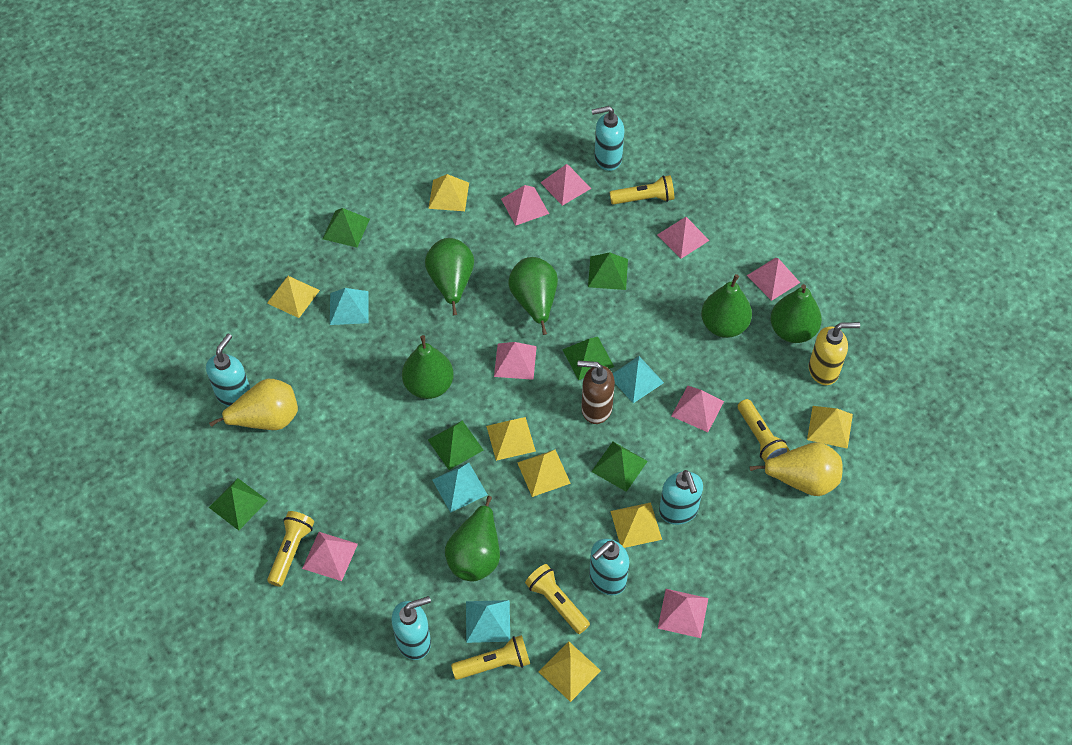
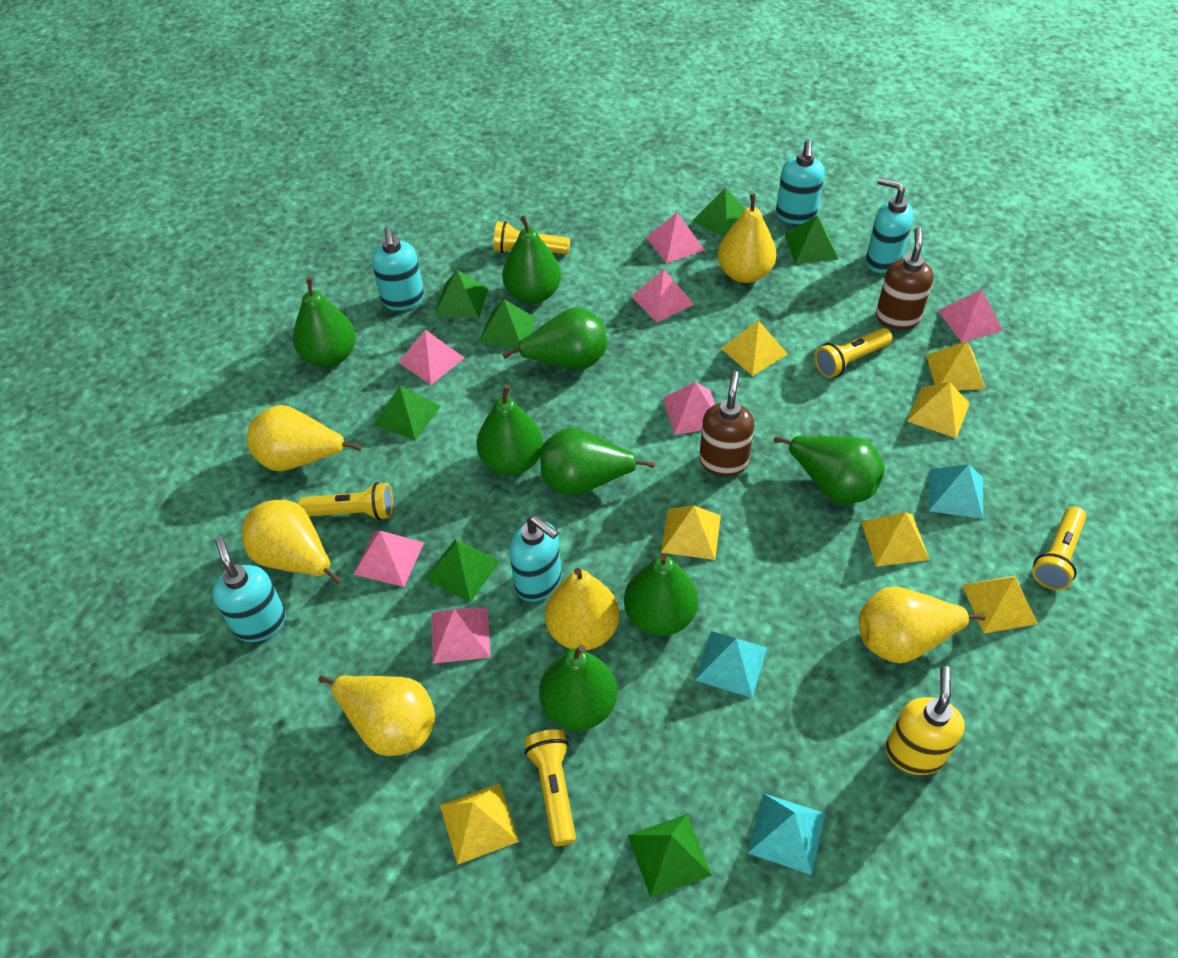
brown soap dispenser: 1 -> 2
green pear: 6 -> 8
green pyramid: 6 -> 7
pink pyramid: 8 -> 7
turquoise pyramid: 4 -> 3
yellow pear: 2 -> 6

